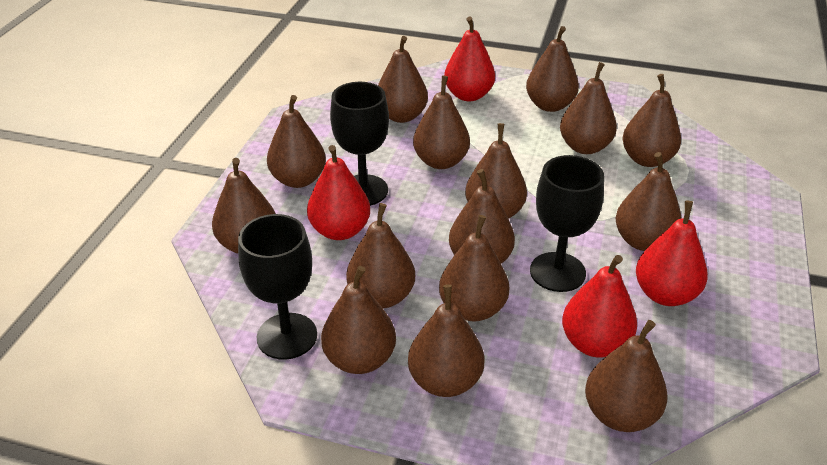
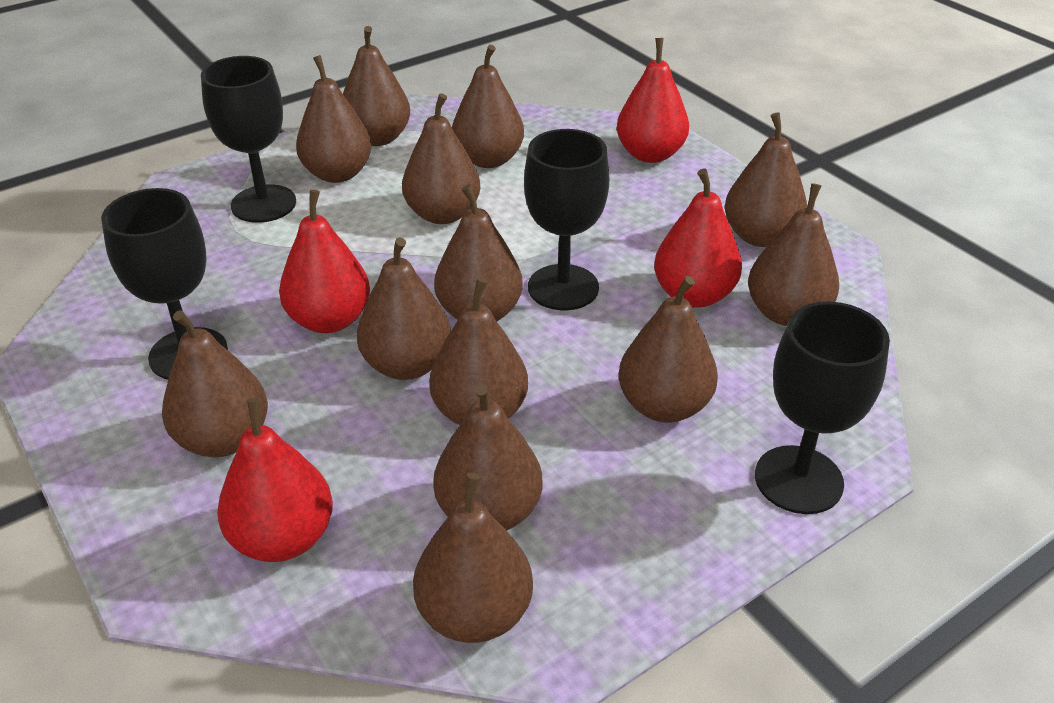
black goblet: 3 -> 4
brown pear: 15 -> 13

